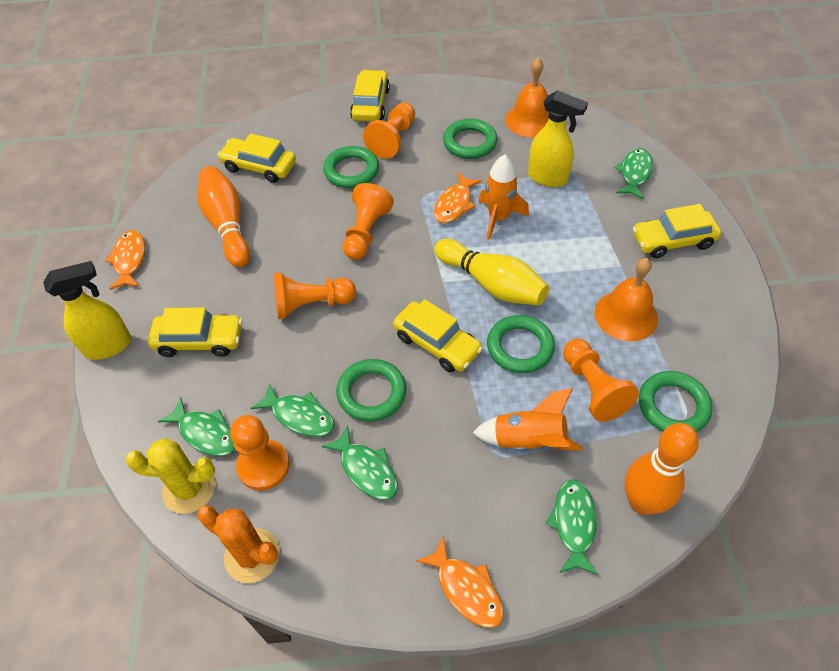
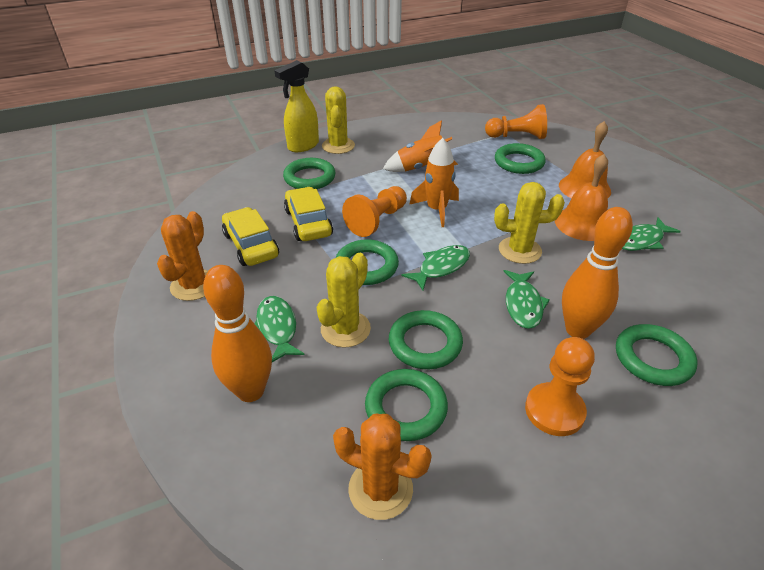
green fish: 5 -> 4
green ring: 5 -> 6
orange cactus: 1 -> 2
orange fish: 3 -> 0
orange pawn: 5 -> 3
yellow bowling pin: 1 -> 0
yellow cactus: 1 -> 3
yellow car: 5 -> 2
yellow spray bottle: 2 -> 1

